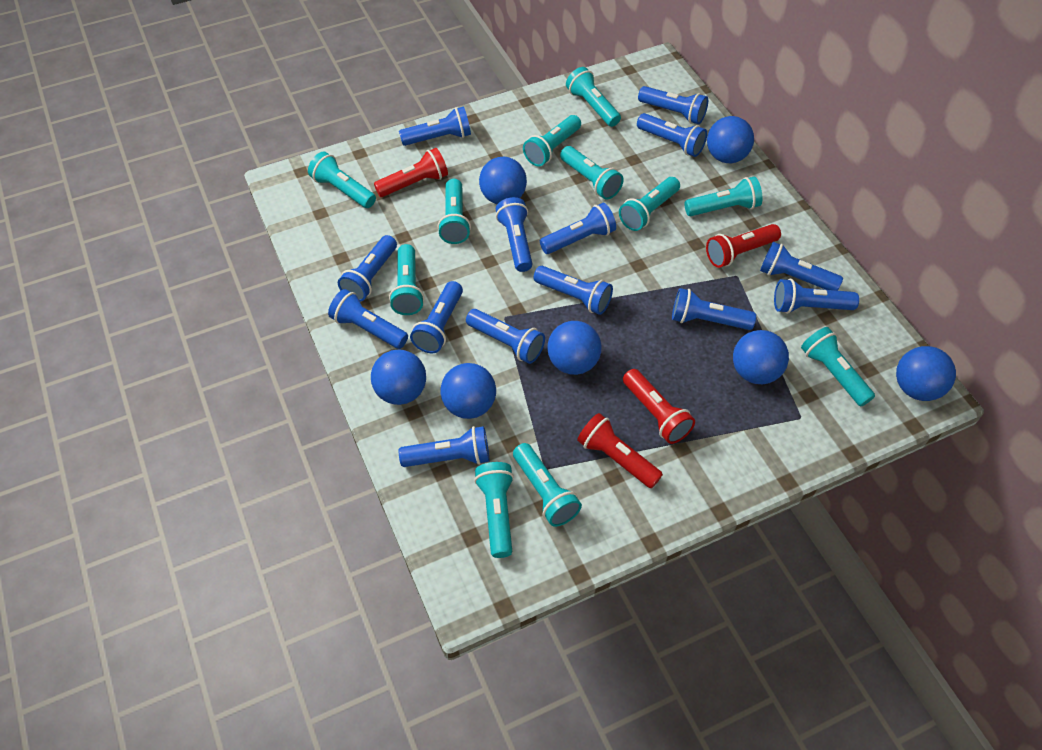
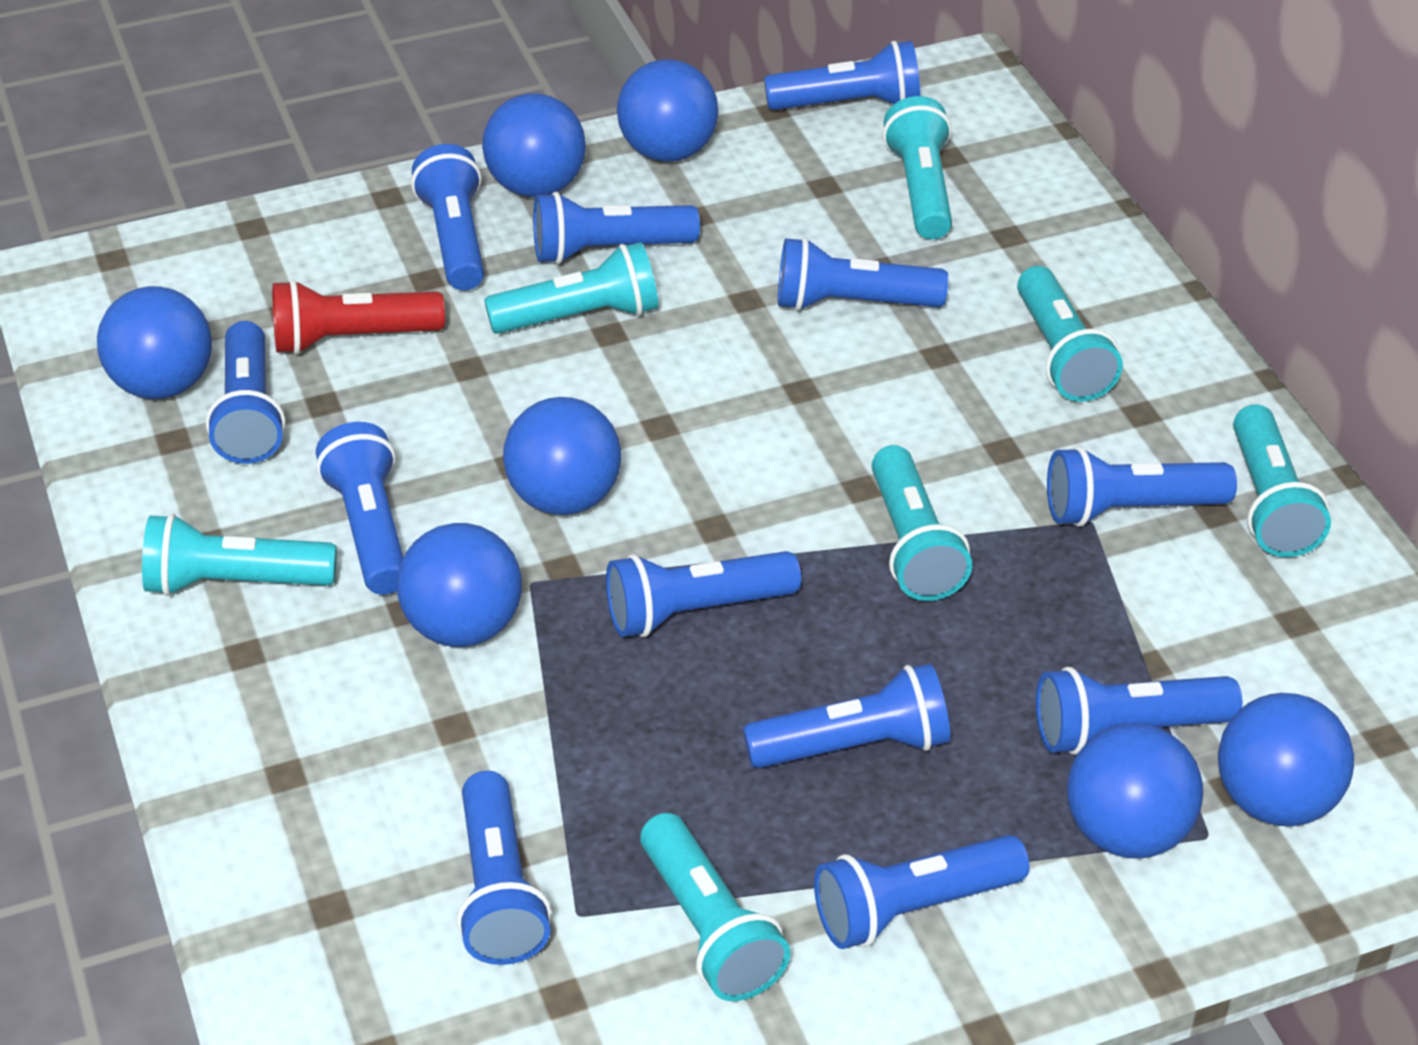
blue flashlight: 14 -> 12
red flashlight: 4 -> 1
turquoise flashlight: 11 -> 7

